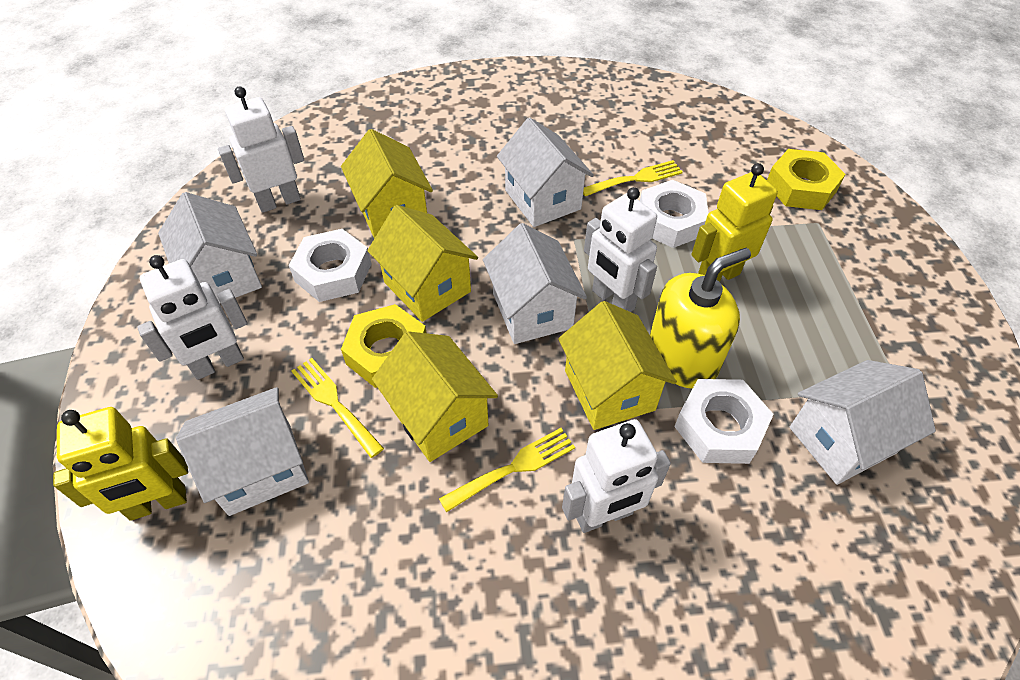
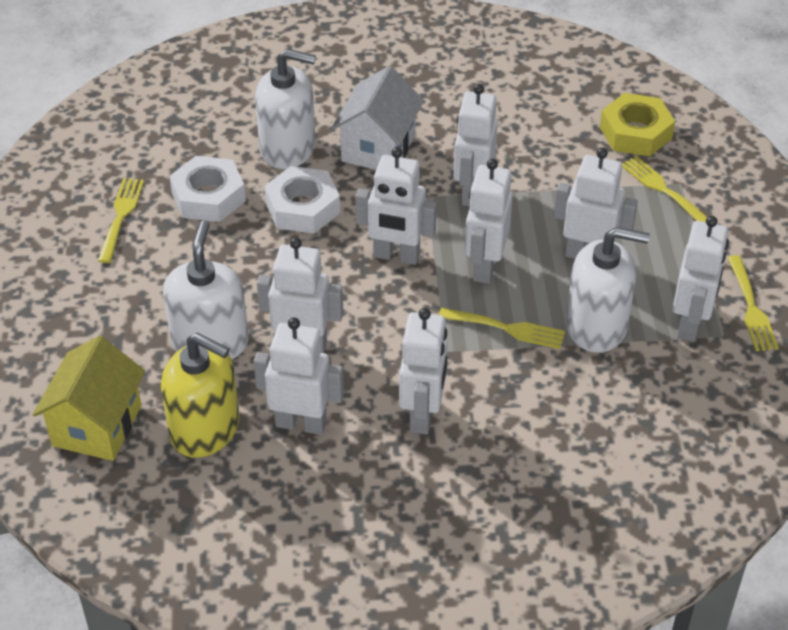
white house: 5 -> 1
white nut: 3 -> 2
white robot: 4 -> 8
white soap dispenser: 0 -> 3
yellow fork: 3 -> 4
yellow house: 4 -> 1
yellow nut: 2 -> 1
yellow robot: 2 -> 0

